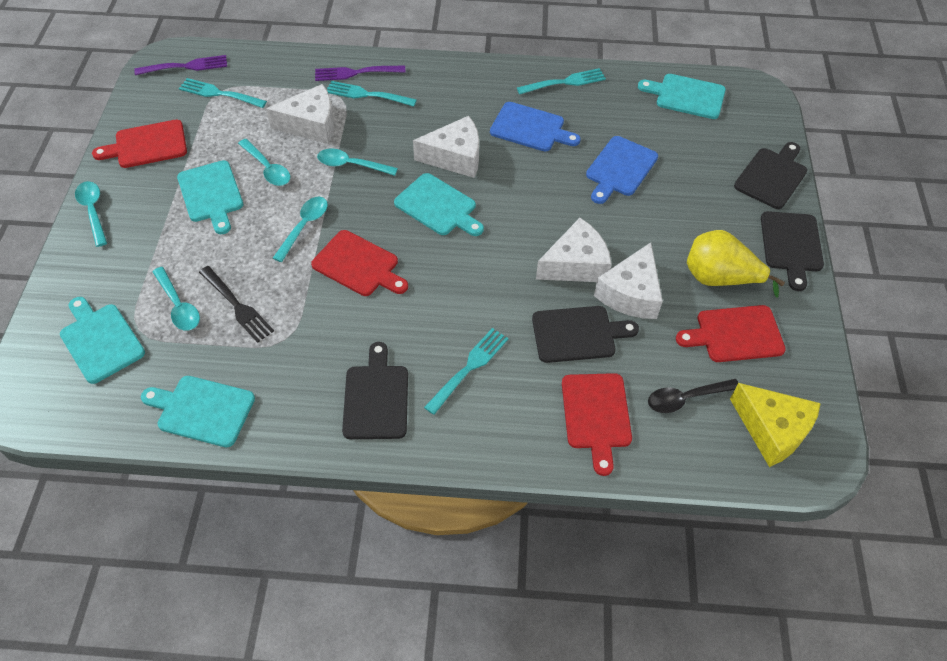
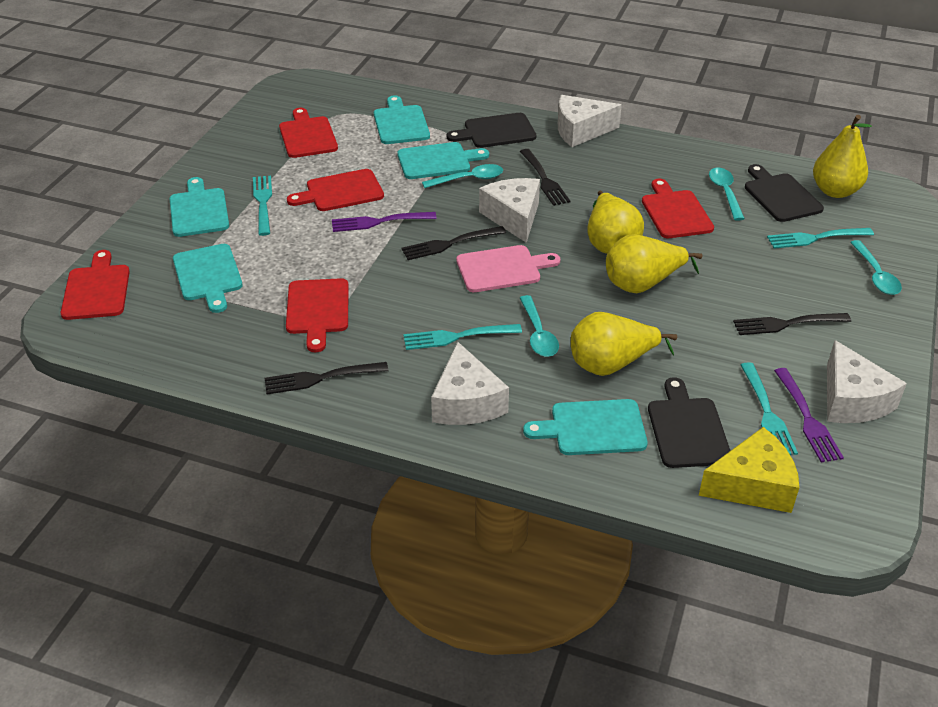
black cutting board: 4 -> 3
black fork: 1 -> 4
black spoon: 1 -> 0
blue cutting board: 2 -> 0
pink cutting board: 0 -> 1
red cutting board: 4 -> 5
turquoise spoon: 5 -> 4
yellow pear: 1 -> 4

